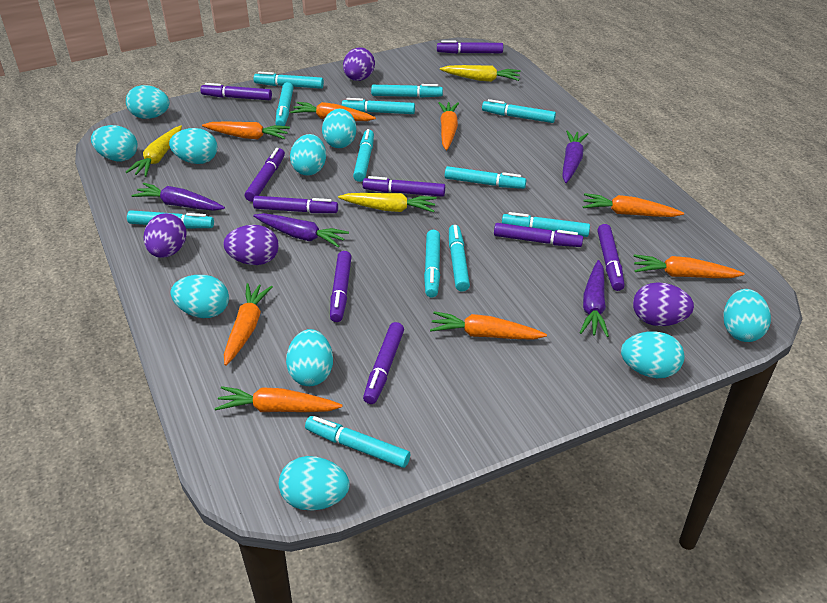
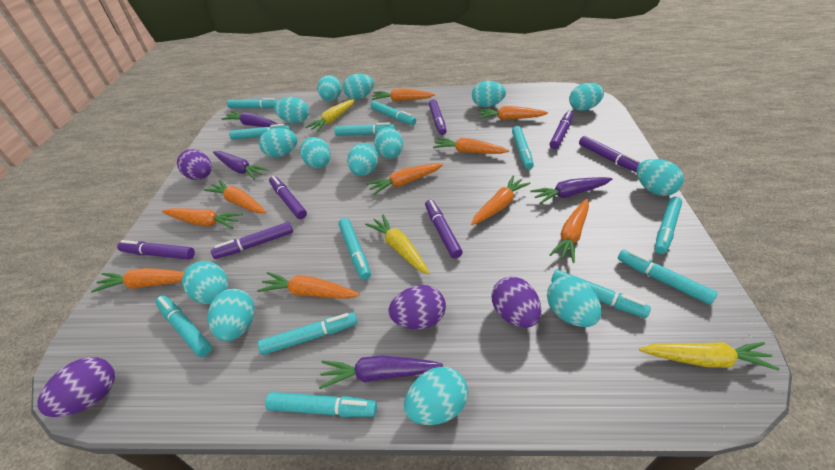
orange carrot: 8 -> 10
purple marker: 9 -> 7
turquoise egg: 10 -> 14

